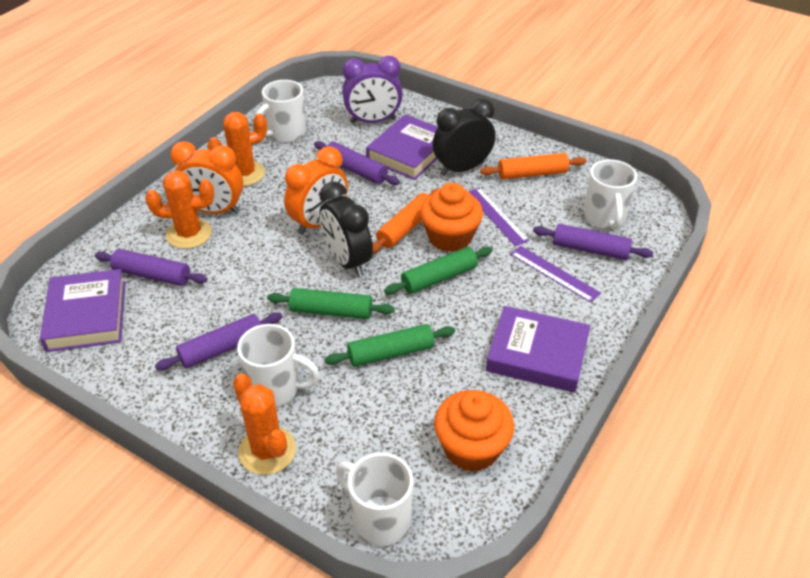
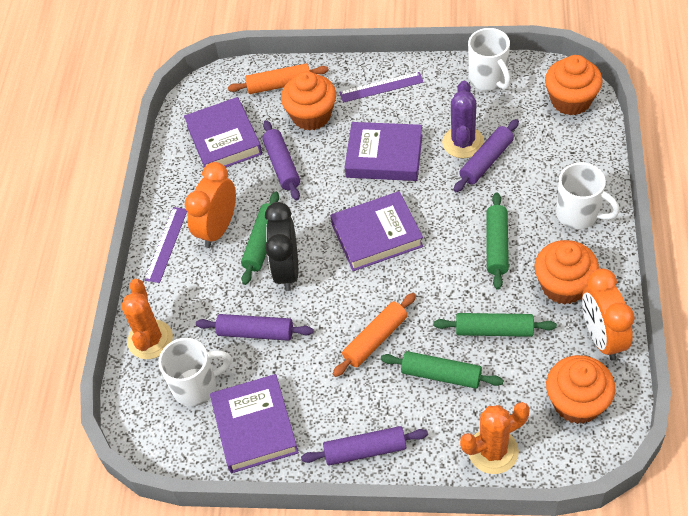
black clock: 2 -> 1
green rolling pin: 3 -> 4
orange cactus: 3 -> 2
orange cupcake: 2 -> 4
purple book: 3 -> 4
purple cactus: 0 -> 1
purple clock: 1 -> 0
white mug: 4 -> 3

